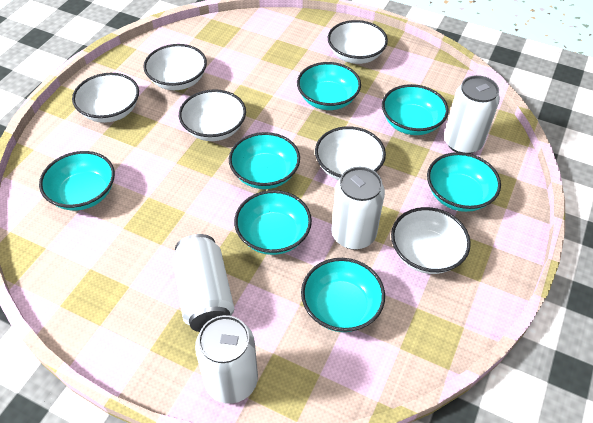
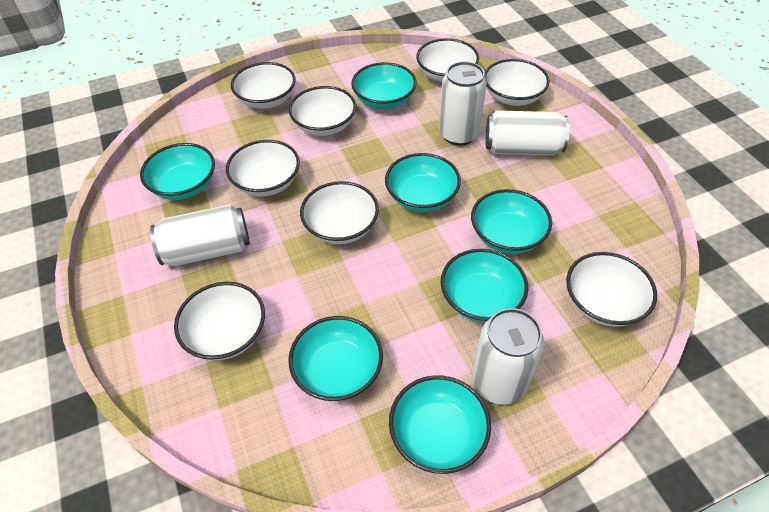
white bowl: 6 -> 8

